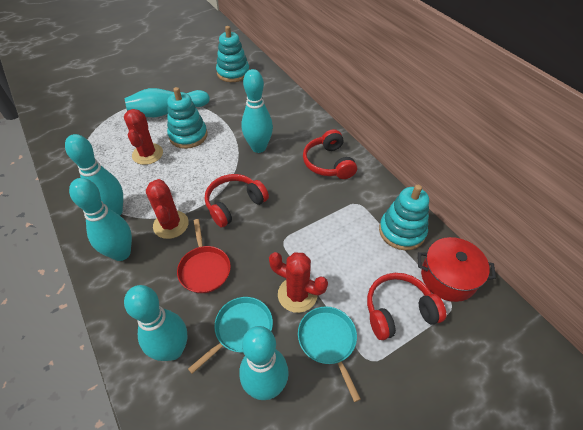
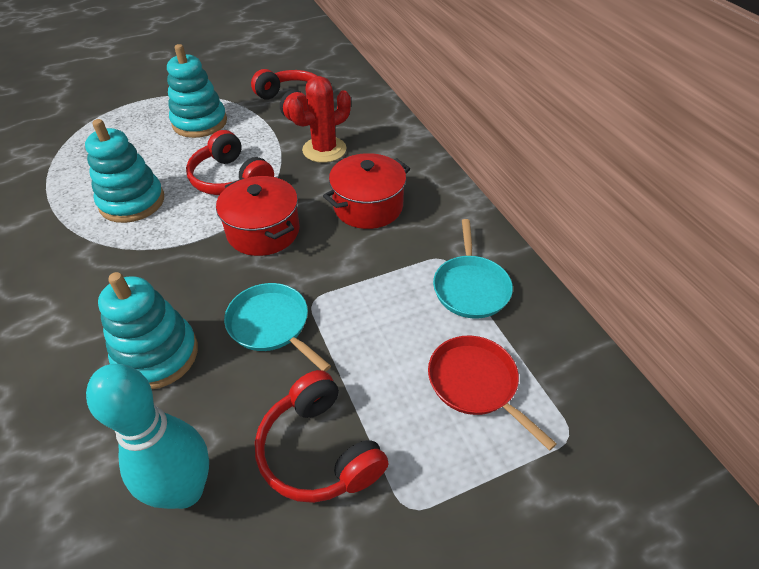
red cactus: 3 -> 1
red pot: 1 -> 2
turquoise bowling pin: 6 -> 1

